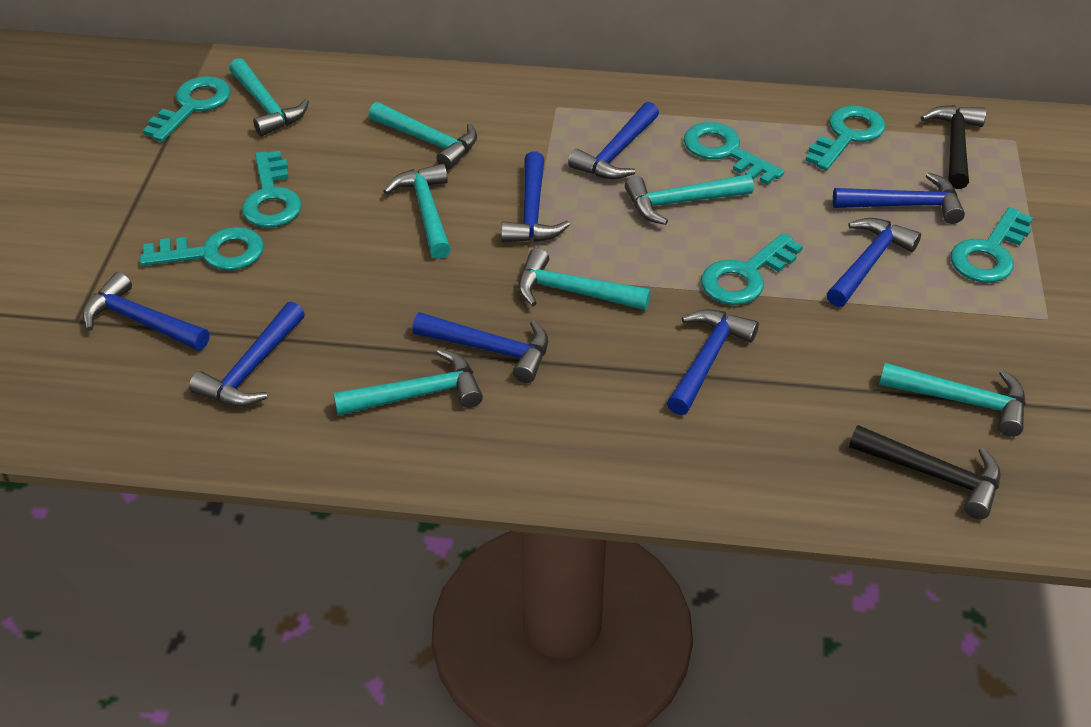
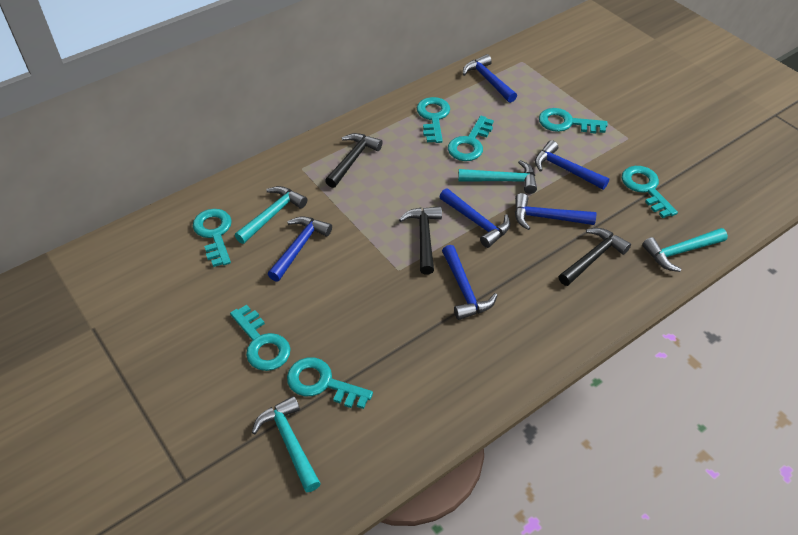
black hammer: 2 -> 3
blue hammer: 8 -> 6
turquoise hammer: 7 -> 4

